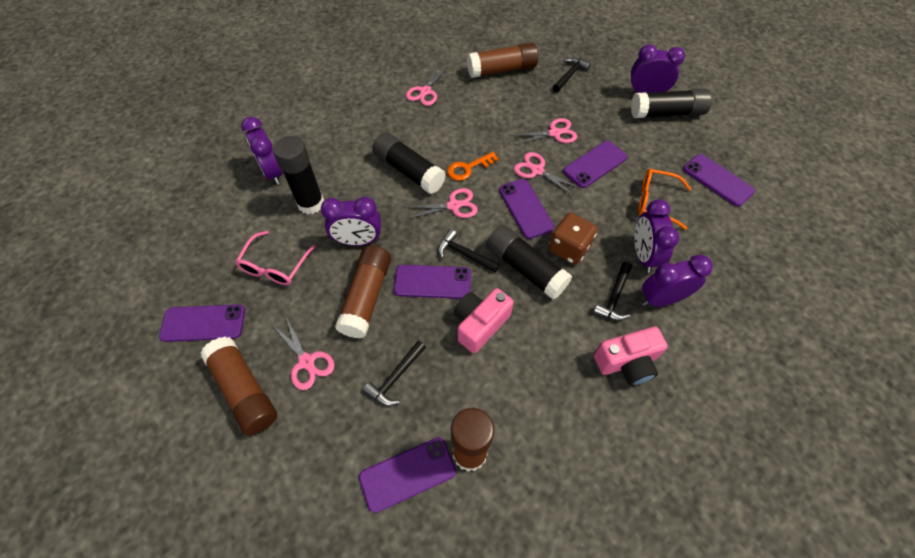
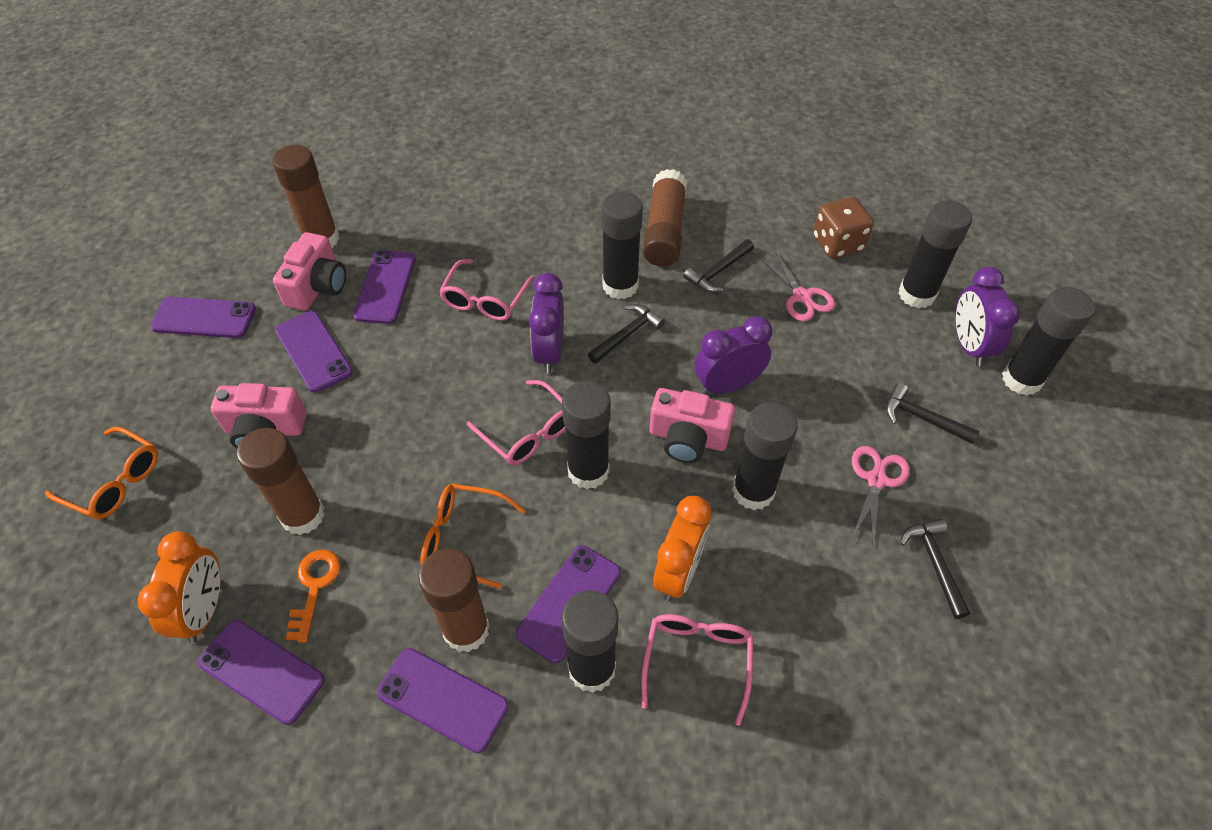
black glue stick: 4 -> 6
orange clock: 0 -> 2
orange glasses: 1 -> 2
pink camera: 2 -> 3
pink glasses: 1 -> 3
pink scissors: 5 -> 2
purple clock: 5 -> 3

